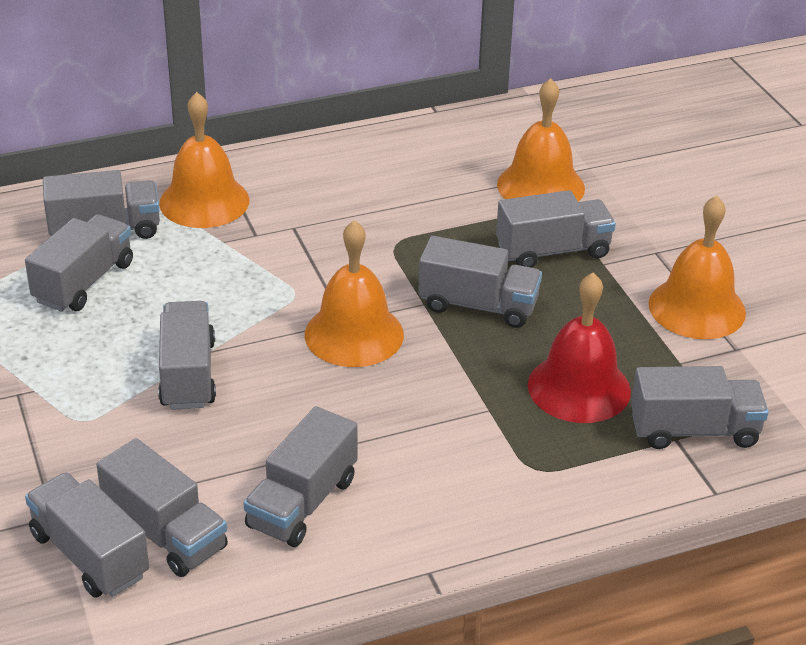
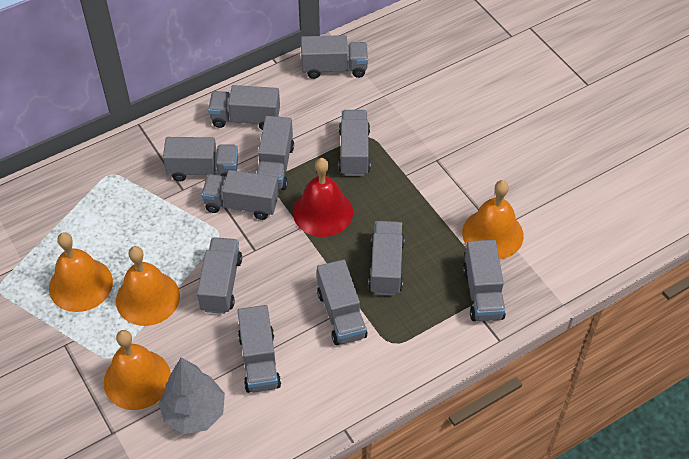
grey tree: 0 -> 1
grey truck: 9 -> 11

